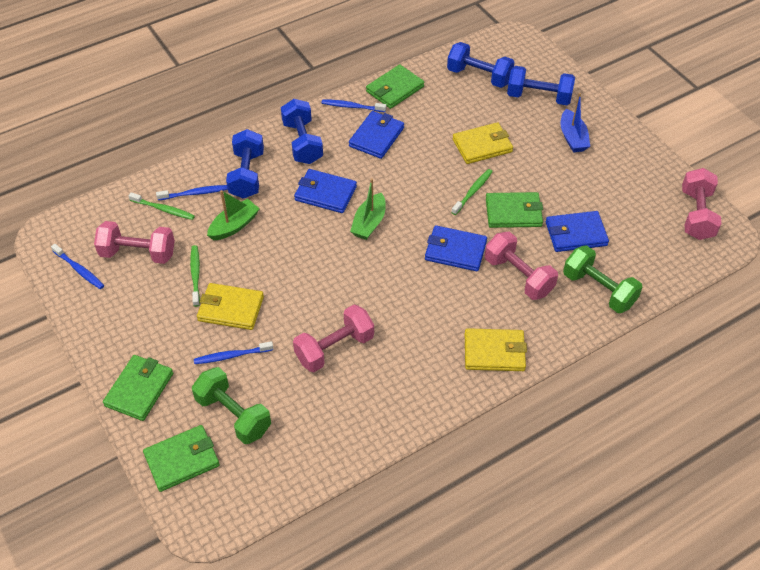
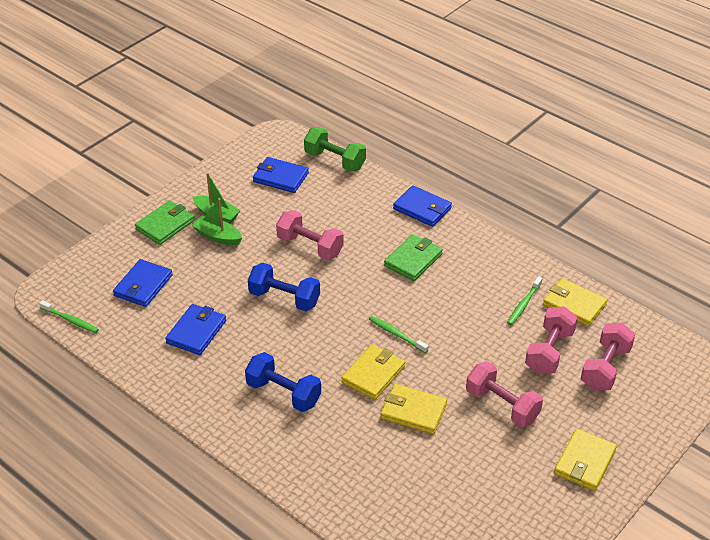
blue boat: 1 -> 0
blue dumbbell: 4 -> 2
blue toothbrush: 4 -> 0
green dumbbell: 2 -> 1
green wallet: 4 -> 2
yellow wallet: 3 -> 4

